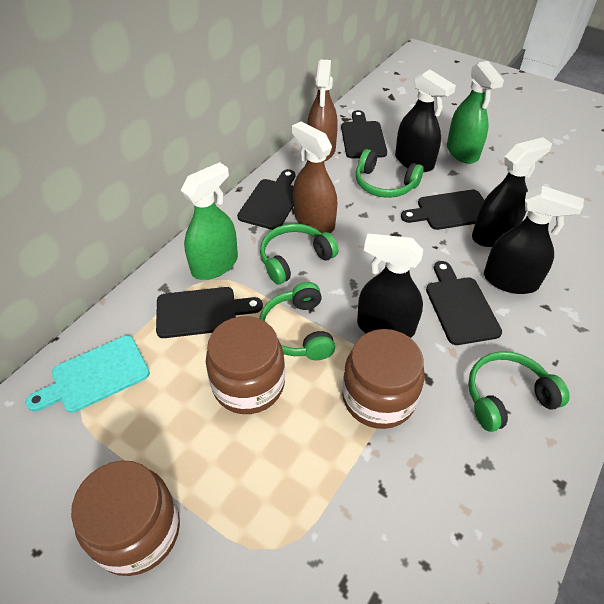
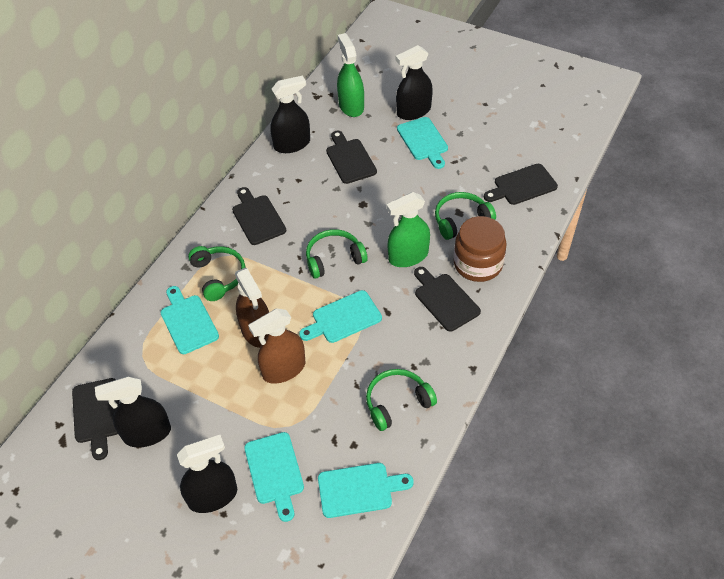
brown jar: 3 -> 1
turquoise cutting board: 1 -> 5

